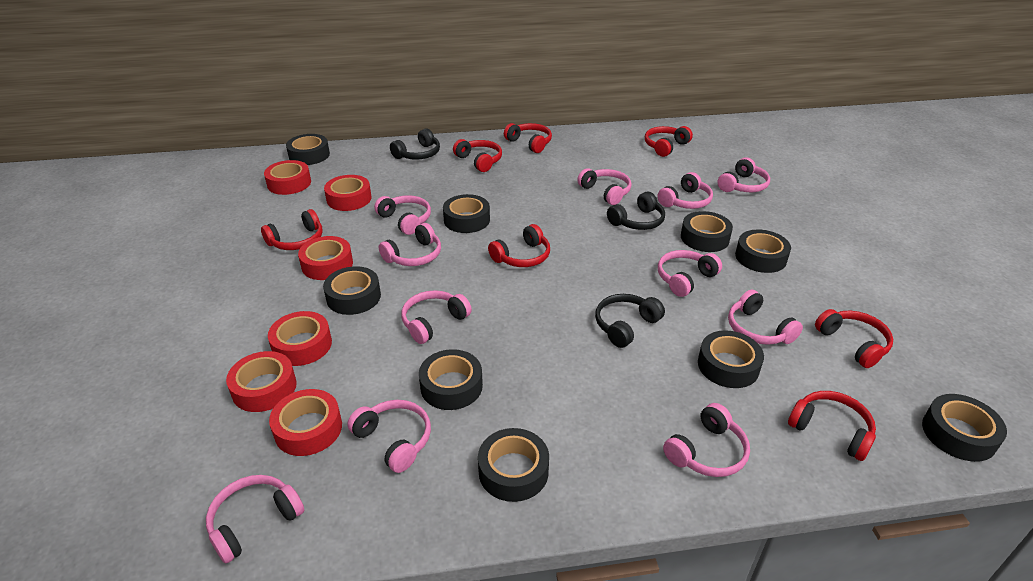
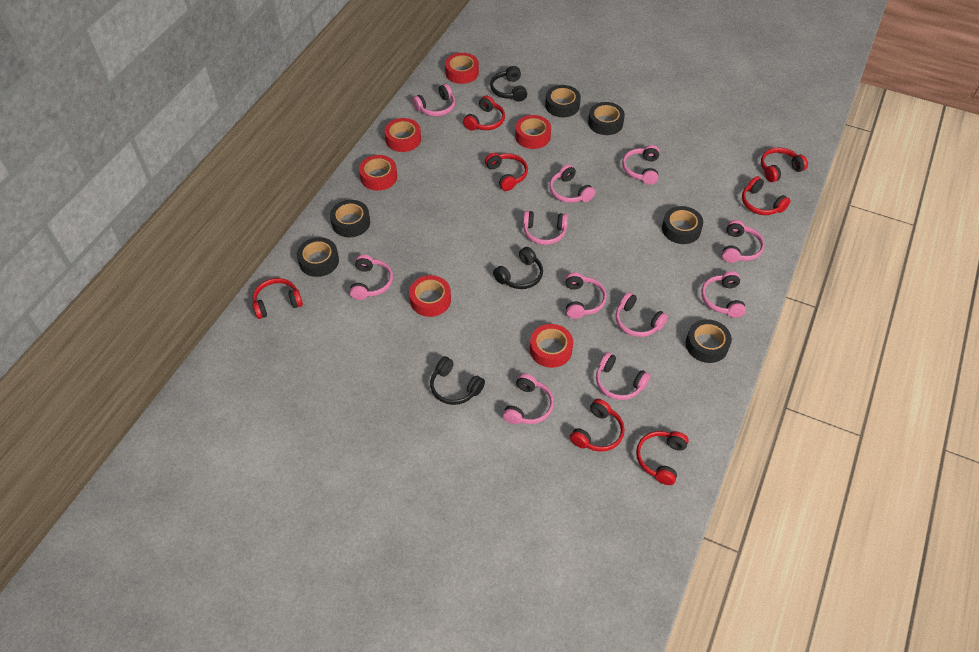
black tape: 9 -> 6

